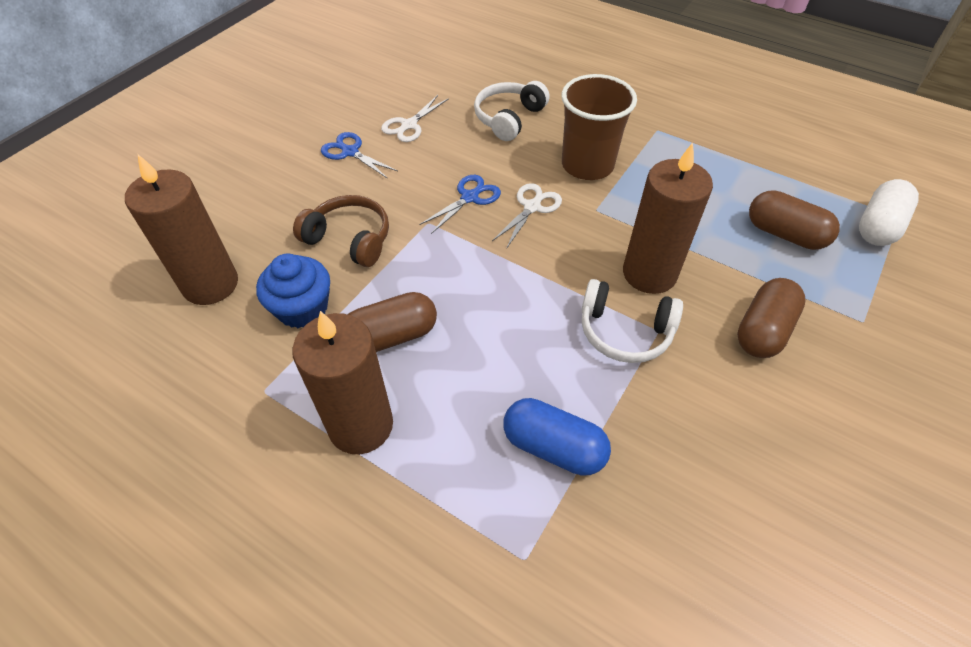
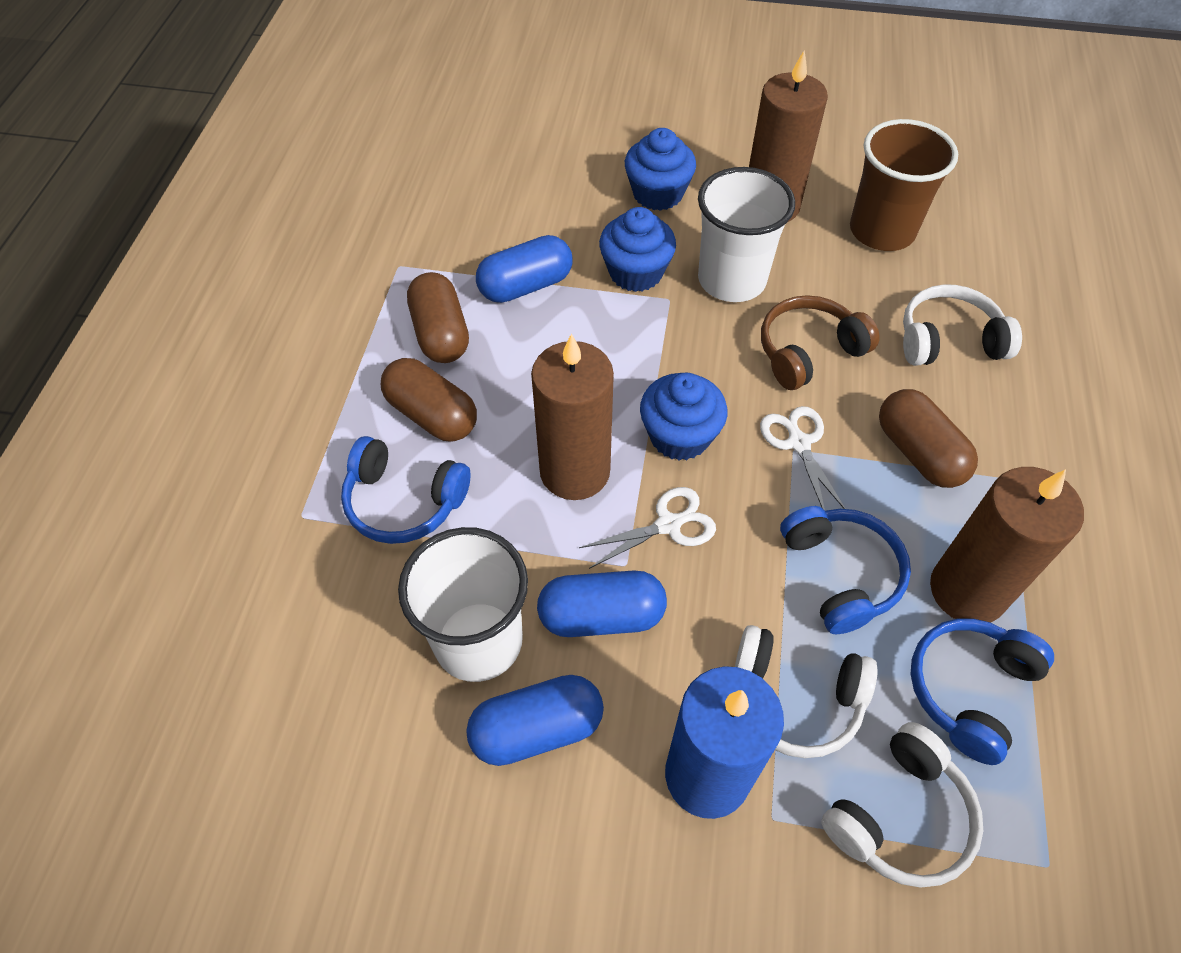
blue candle: 0 -> 1
blue capsule: 1 -> 3
blue cupcake: 1 -> 3
blue headphones: 0 -> 3
blue scissors: 2 -> 0
white capsule: 1 -> 0
white cup: 0 -> 2
white headphones: 2 -> 3

